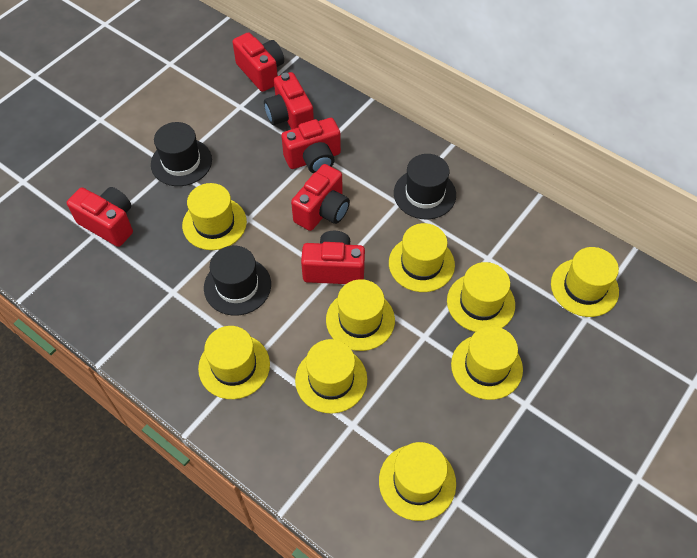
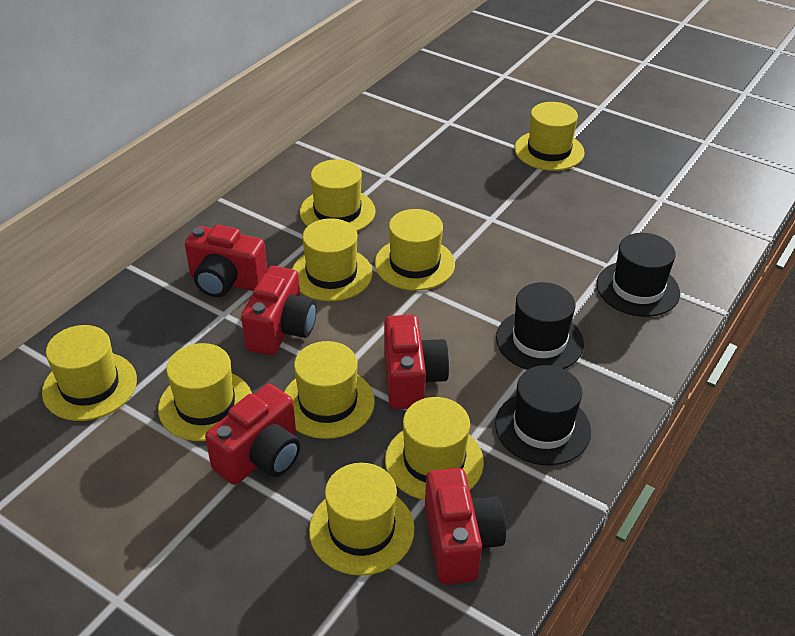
red camera: 6 -> 5

